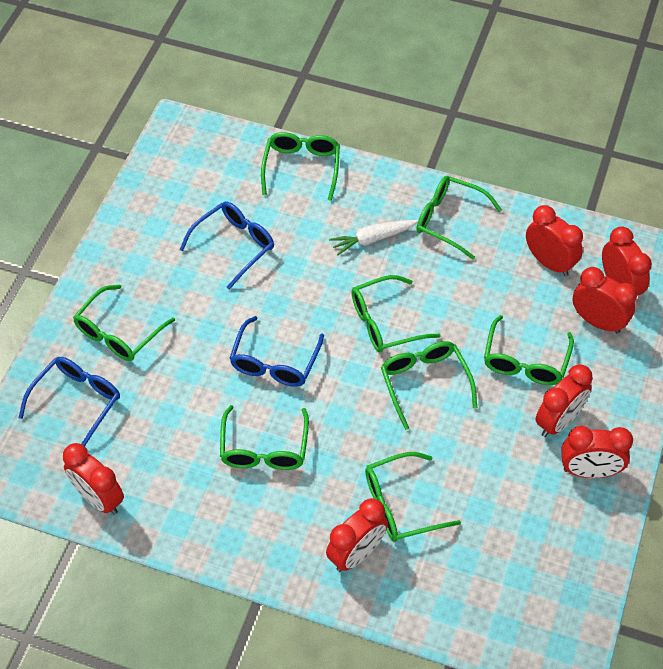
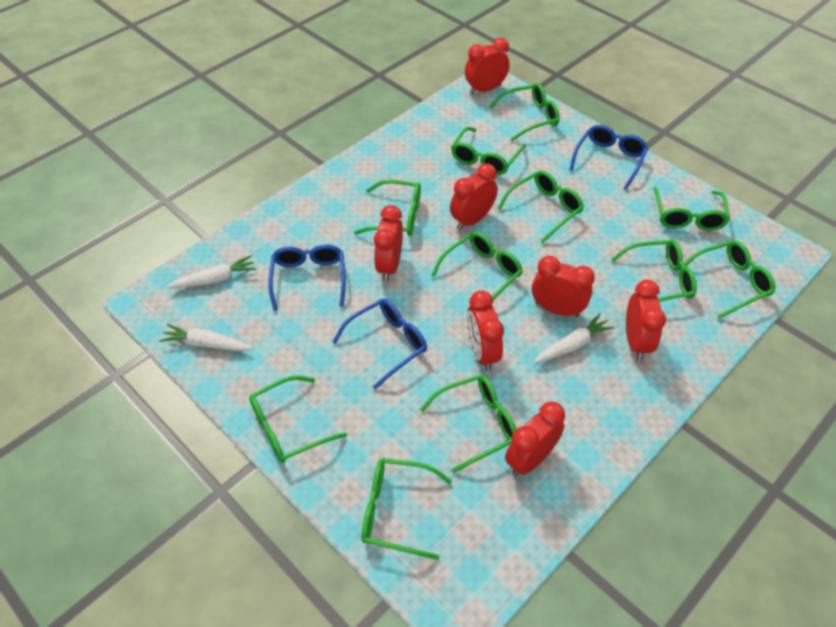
green glasses: 8 -> 11
white carrot: 1 -> 3

